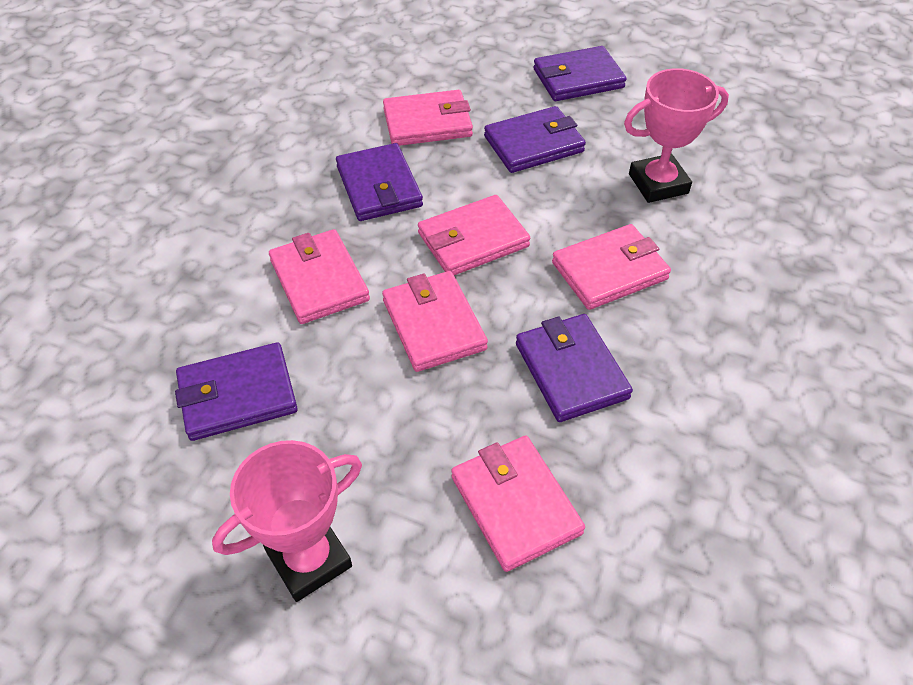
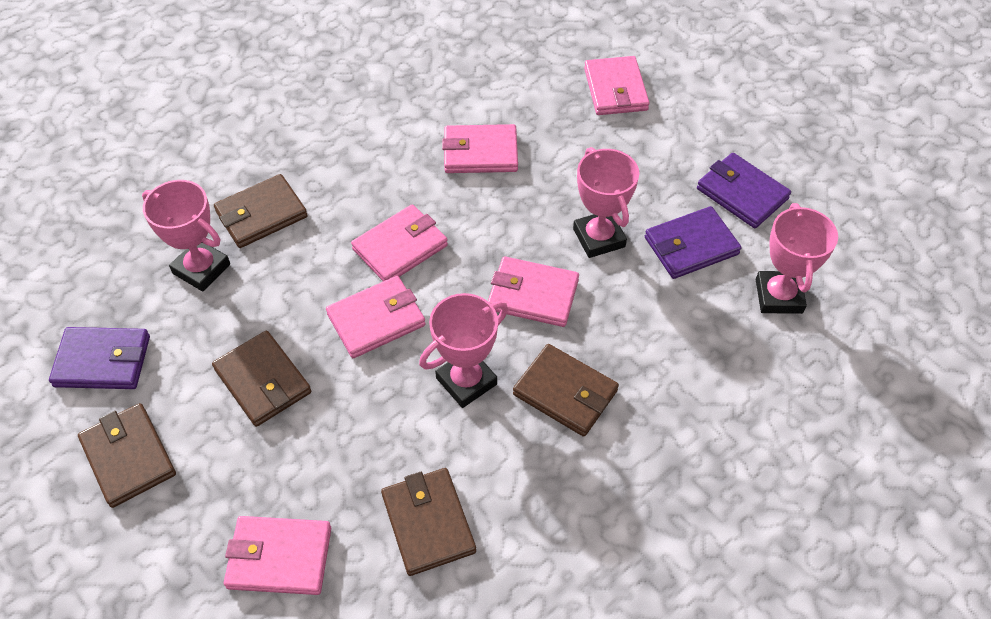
brown wallet: 0 -> 5
pink trophy: 2 -> 4
purple wallet: 5 -> 3

